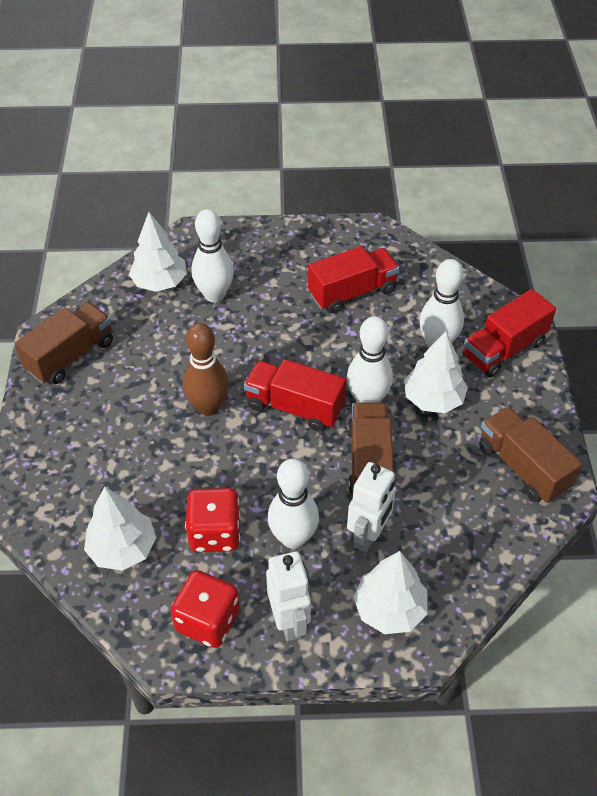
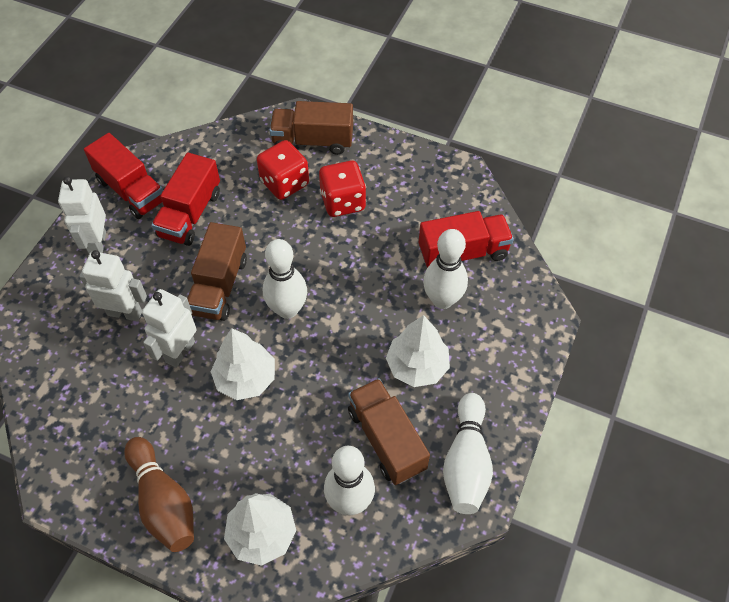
white robot: 2 -> 3
white tree: 4 -> 3

